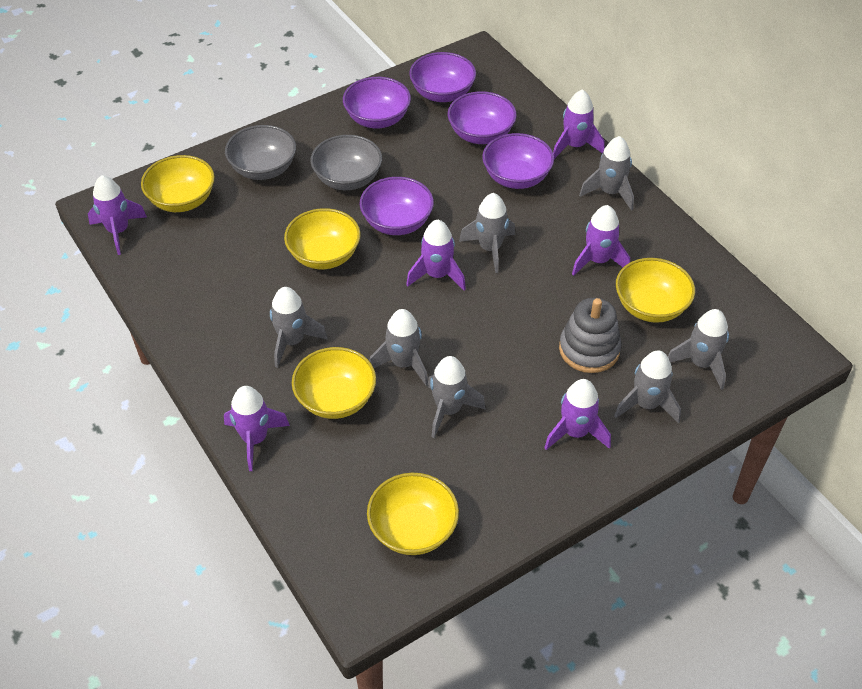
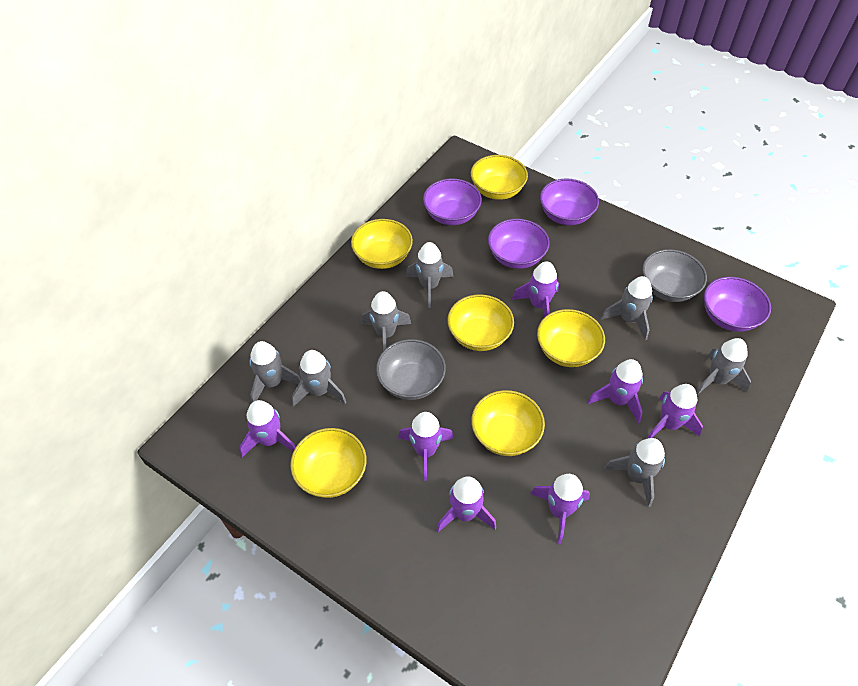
grey stacking toy: 1 -> 0
purple bowl: 5 -> 4
purple rocket: 6 -> 7
yellow bowl: 5 -> 6

